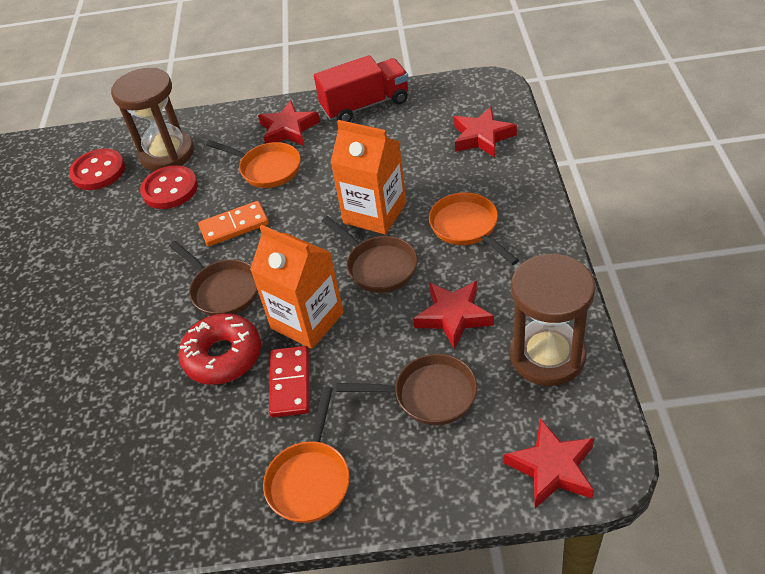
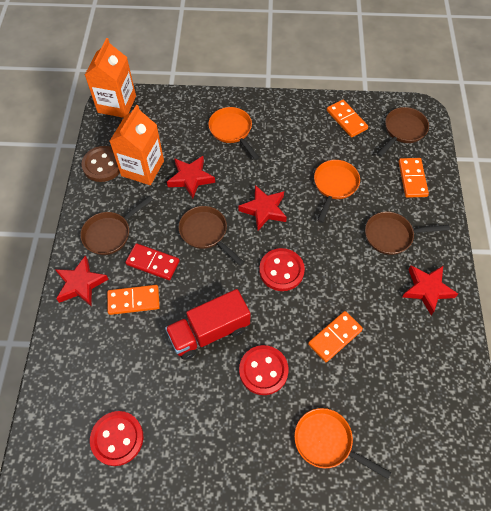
brown button: 0 -> 1
brown hourglass: 2 -> 0
brown pan: 3 -> 4
orange domino: 1 -> 4
red button: 2 -> 3
red donut: 1 -> 0

